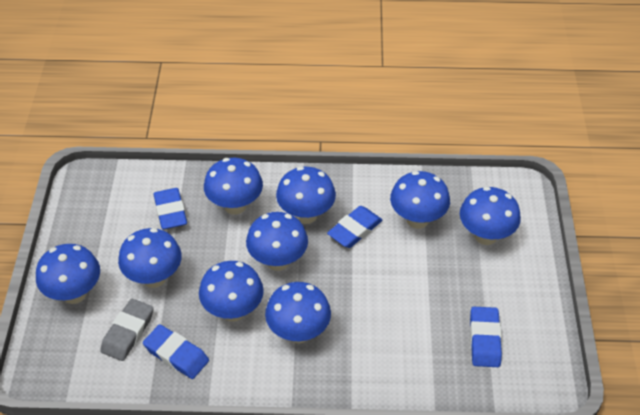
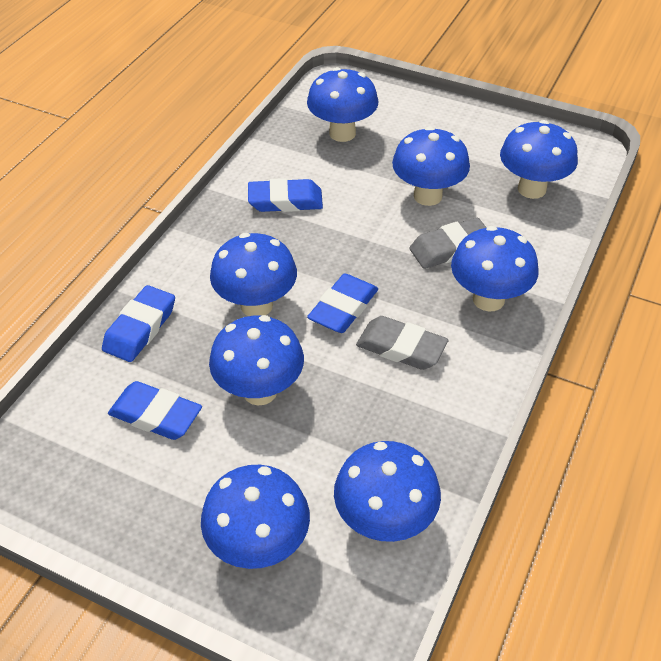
blue mushroom: 9 -> 8
grey eraser: 1 -> 2

